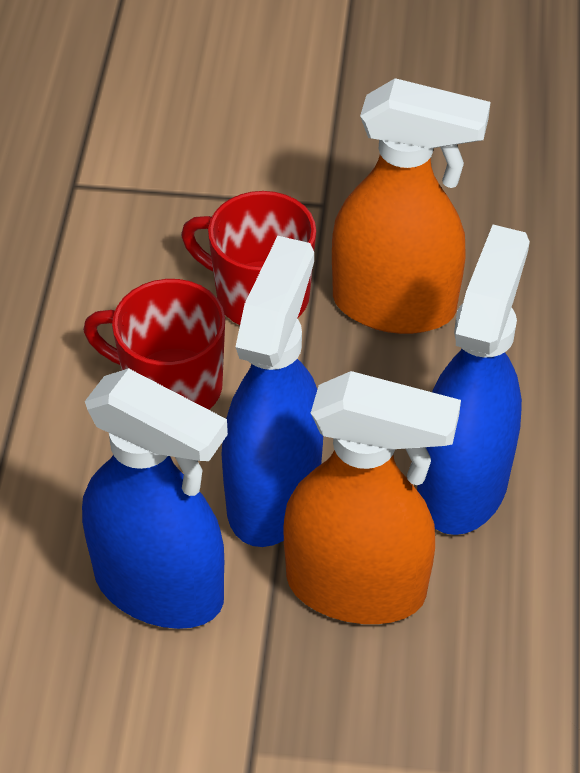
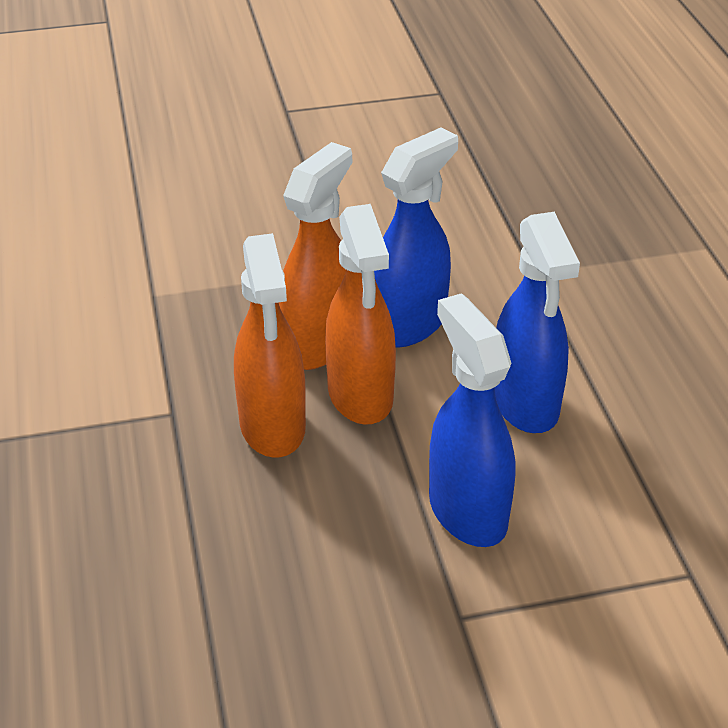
orange spray bottle: 2 -> 3
red mug: 2 -> 0

